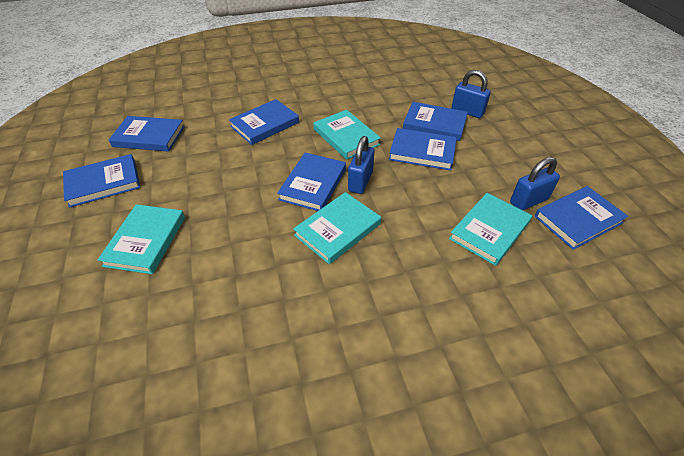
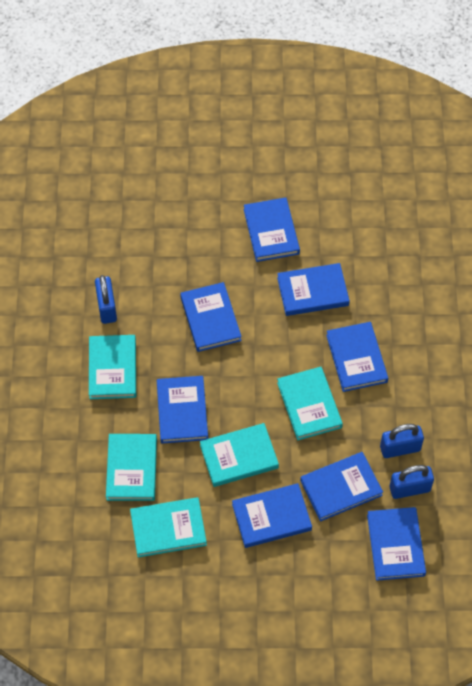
blue book: 7 -> 8
turquoise book: 4 -> 5

